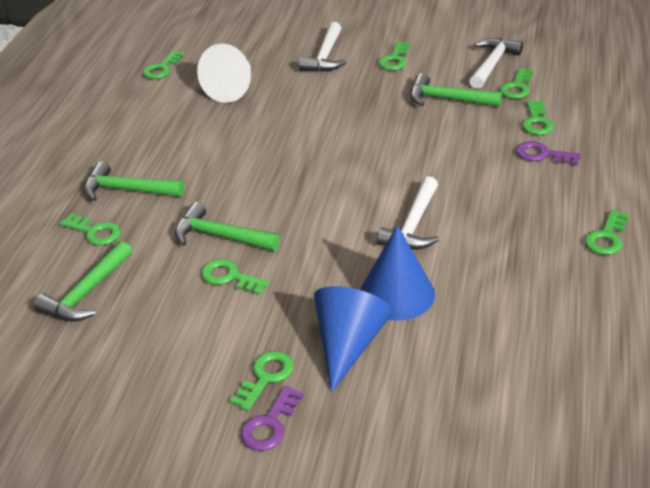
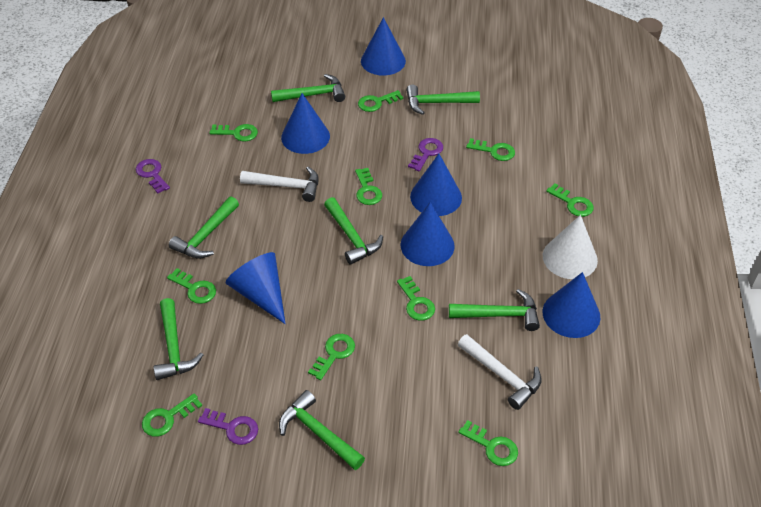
blue cone: 2 -> 6
green hammer: 4 -> 7
green key: 8 -> 10
purple key: 2 -> 3
white hammer: 3 -> 2

